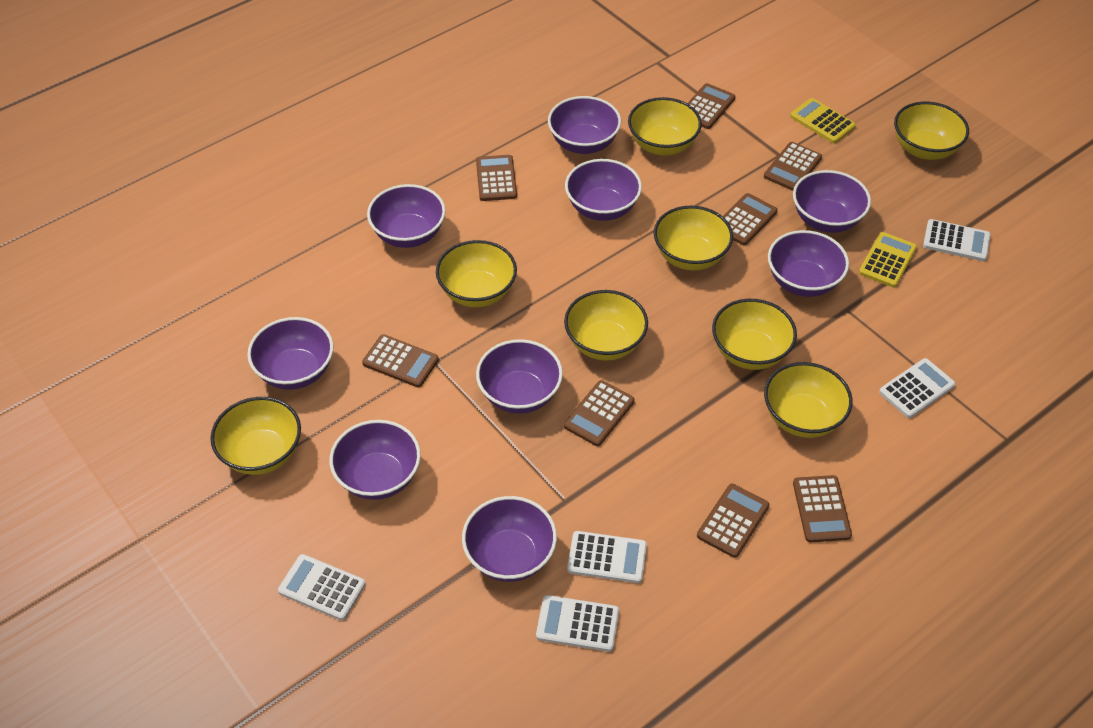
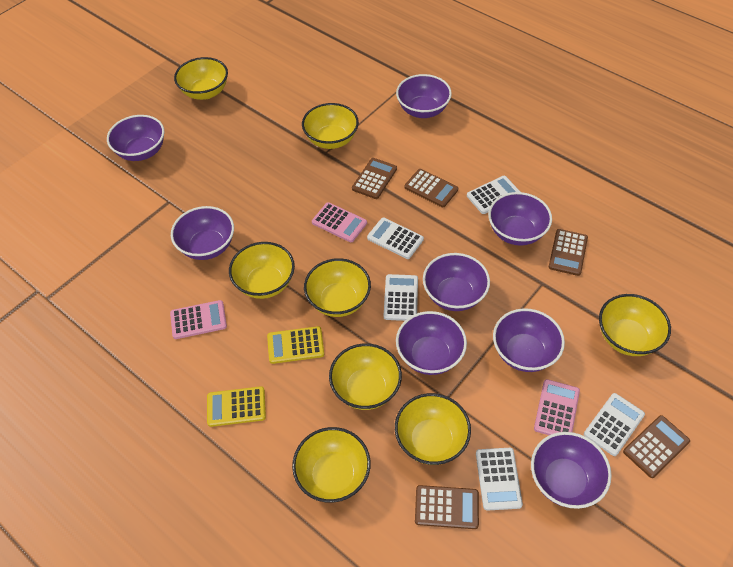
brown calculator: 8 -> 5
pink calculator: 0 -> 3
purple bowl: 9 -> 8

